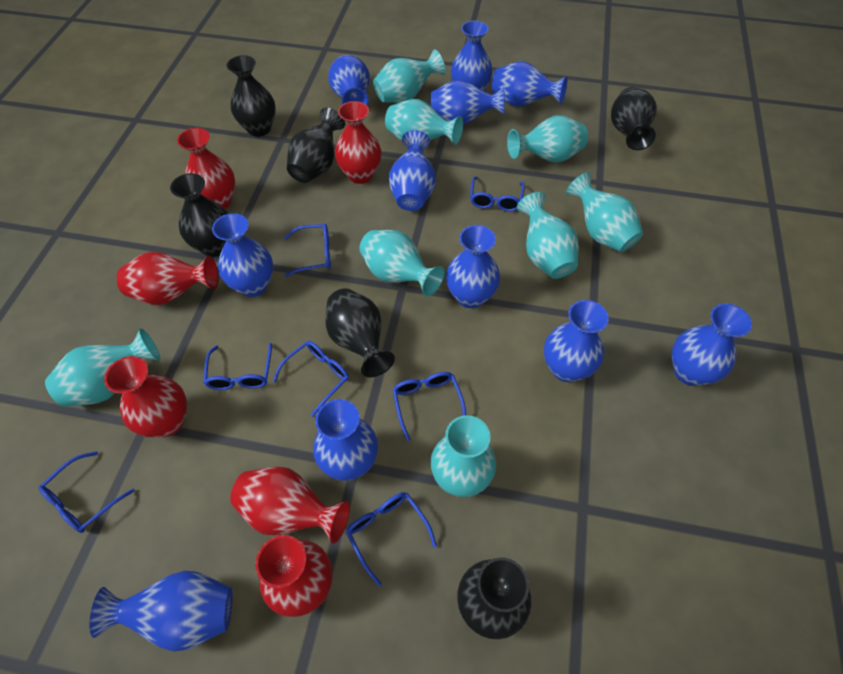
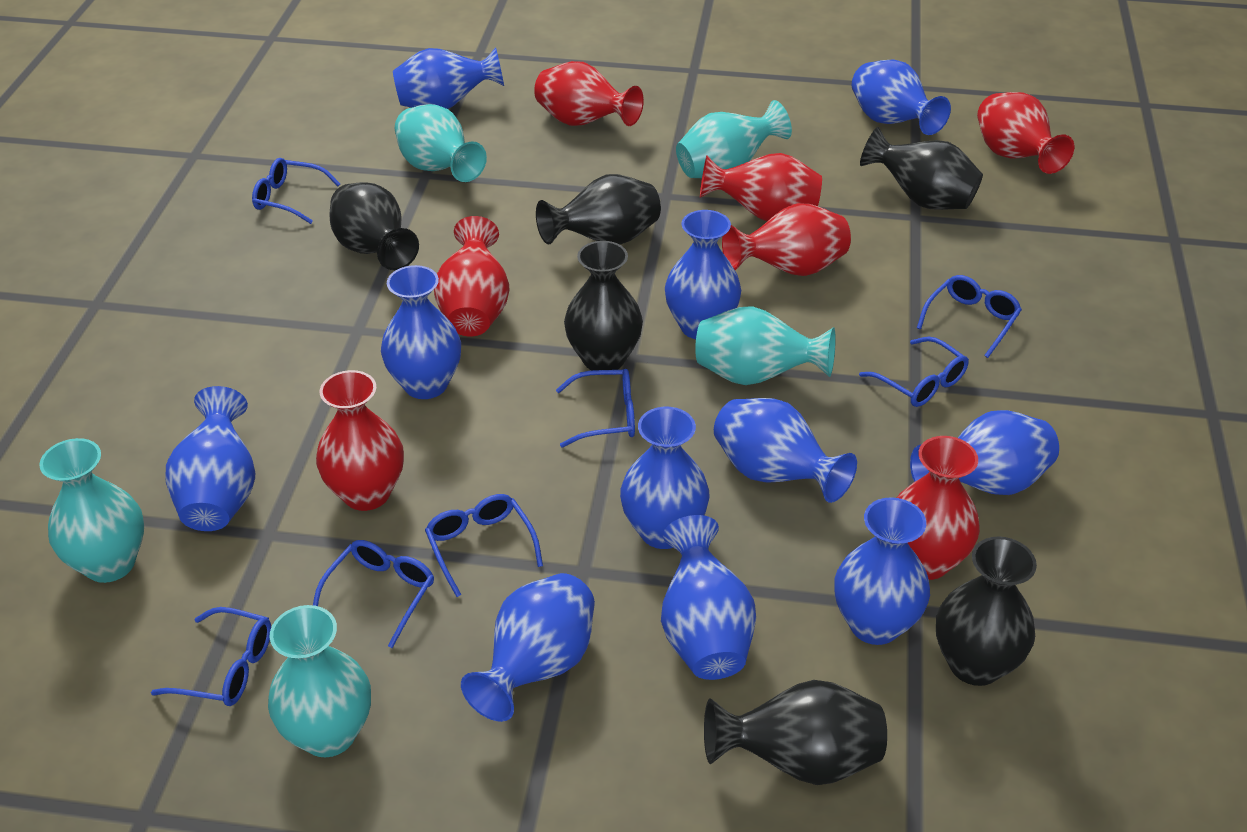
red vase: 6 -> 7
turquoise vase: 8 -> 5

